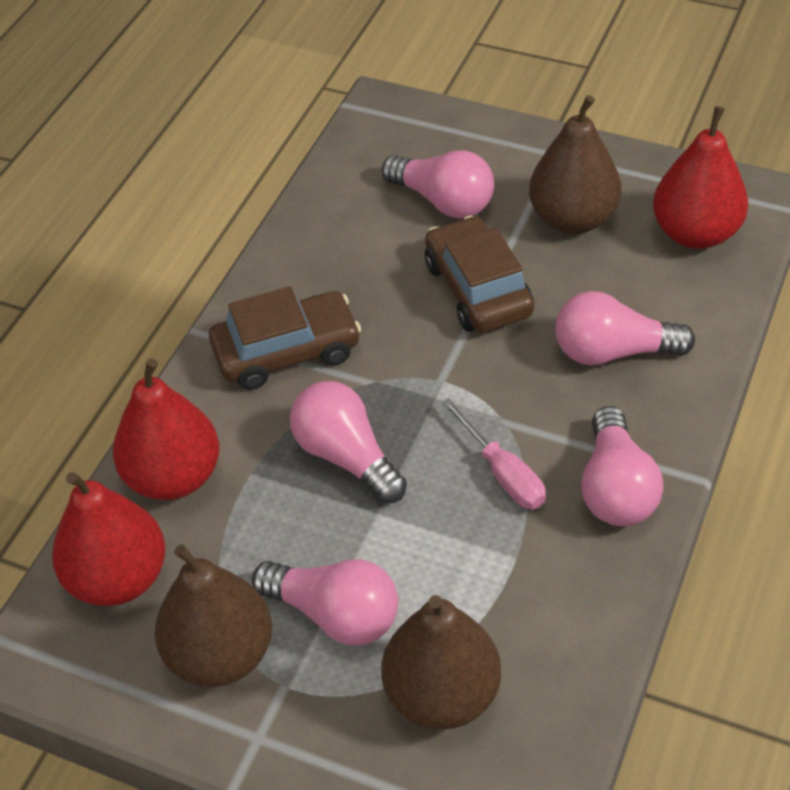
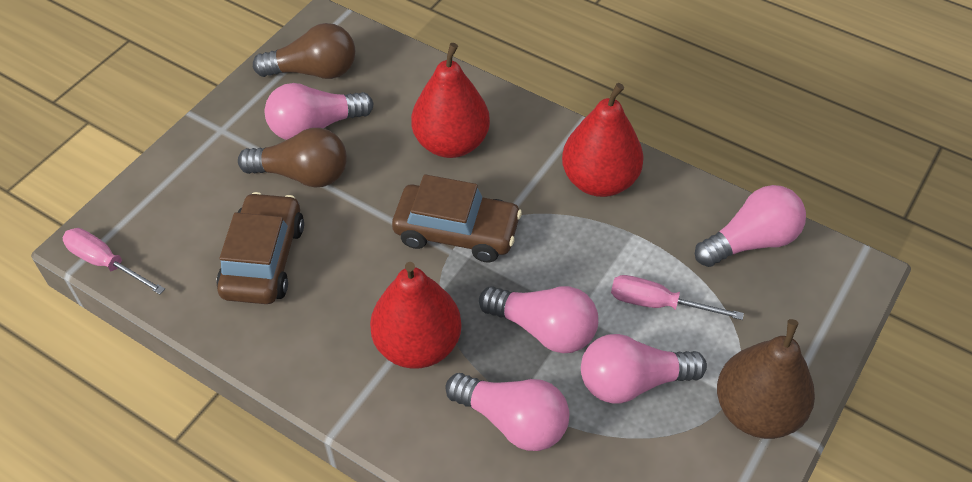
brown light bulb: 0 -> 2
brown pear: 3 -> 1
pink screwdriver: 1 -> 2

